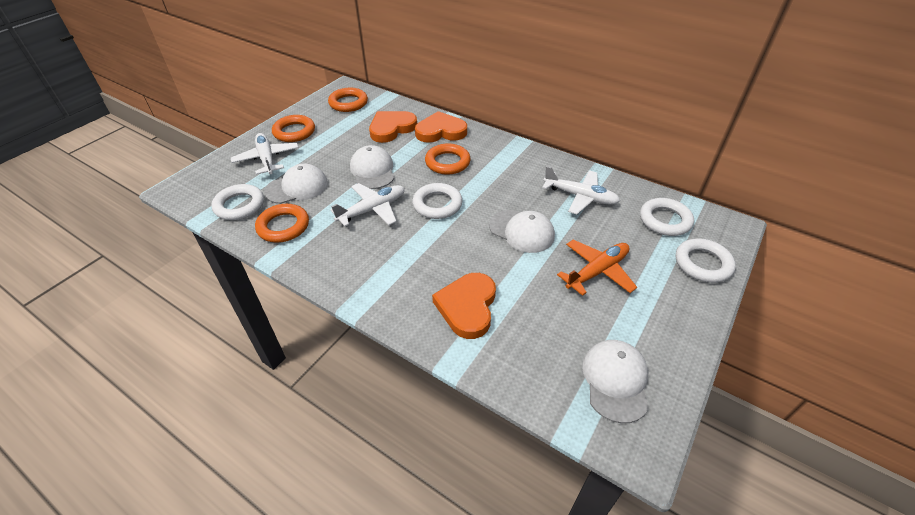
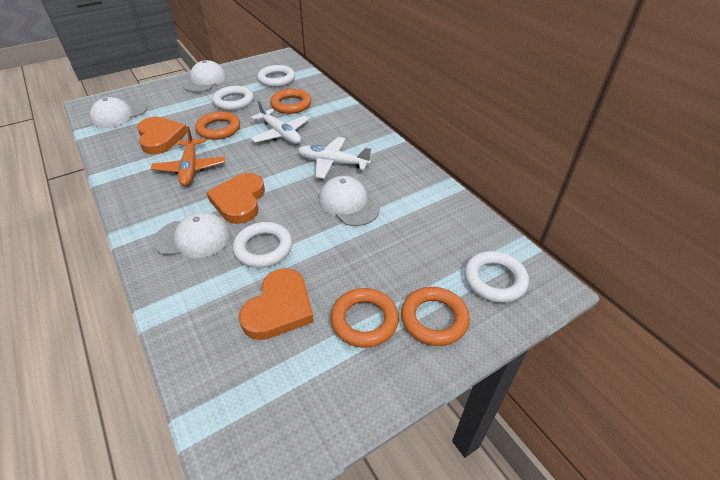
white plane: 3 -> 2

